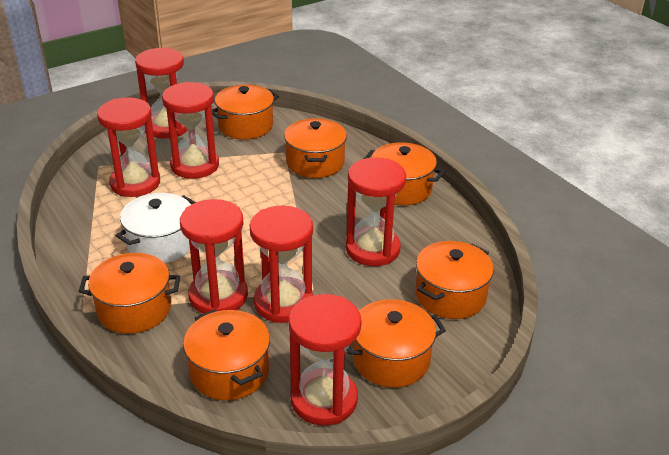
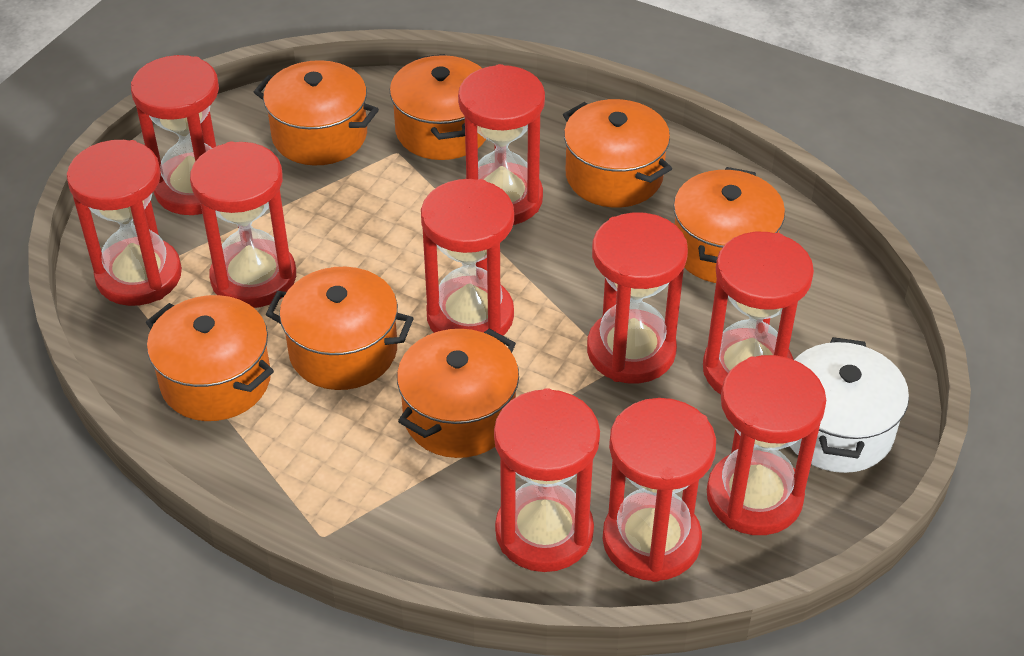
red hourglass: 7 -> 10

